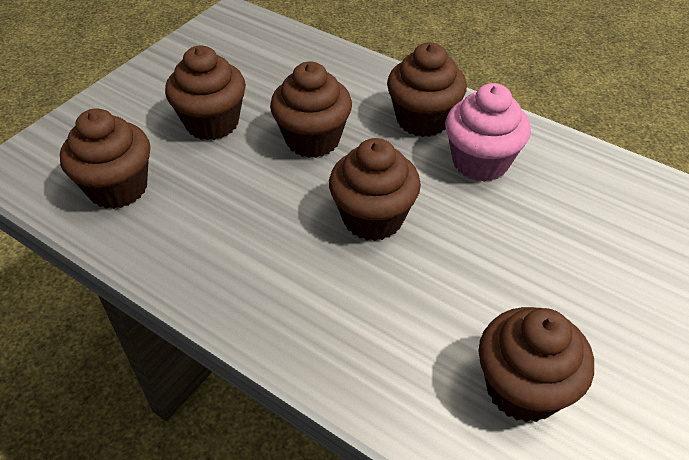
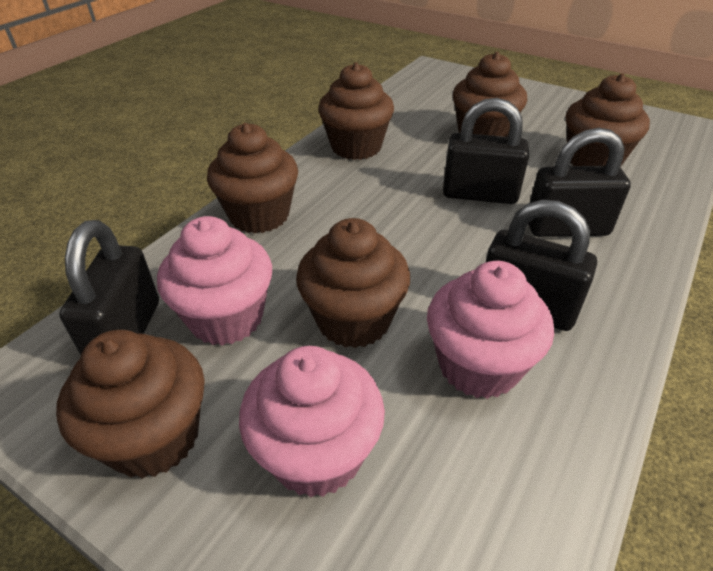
black padlock: 0 -> 4
pink cupcake: 1 -> 3

